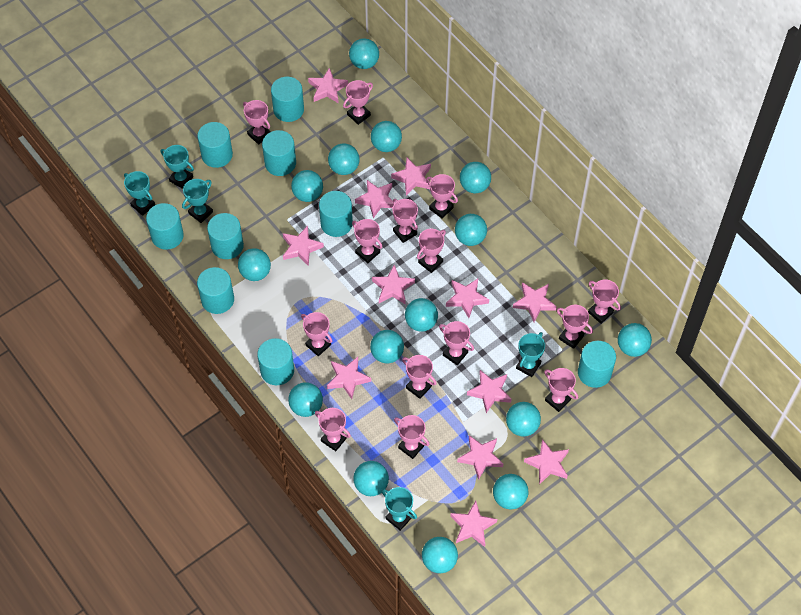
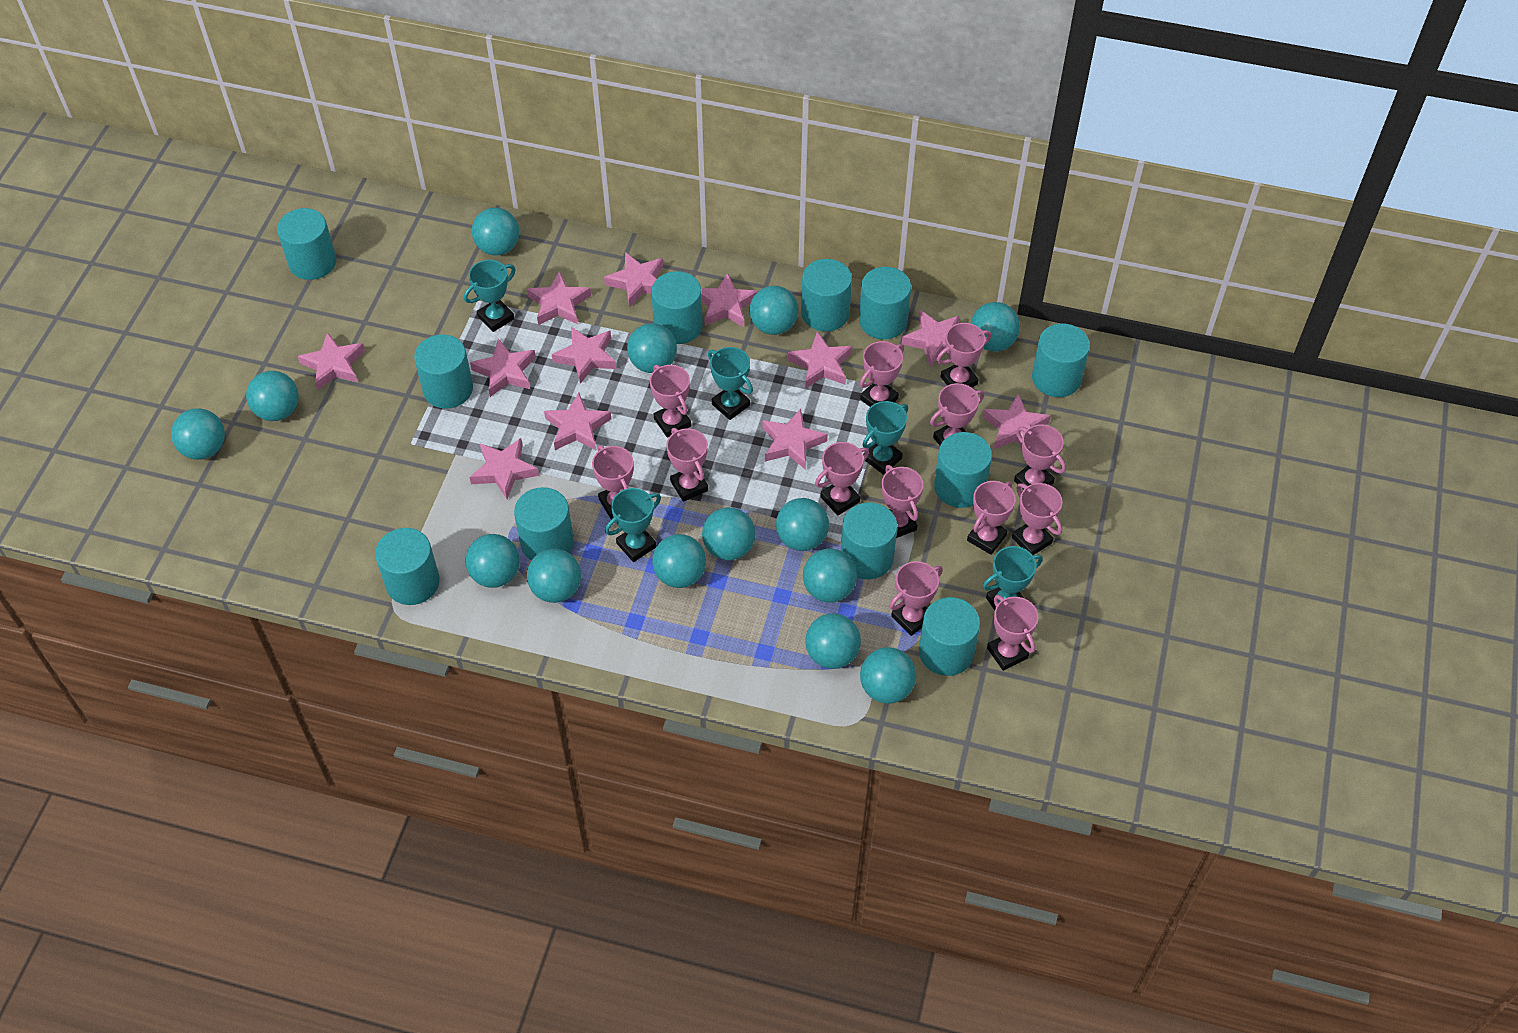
pink trophy: 14 -> 13
turquoise ball: 15 -> 14
turquoise cylinder: 9 -> 11

